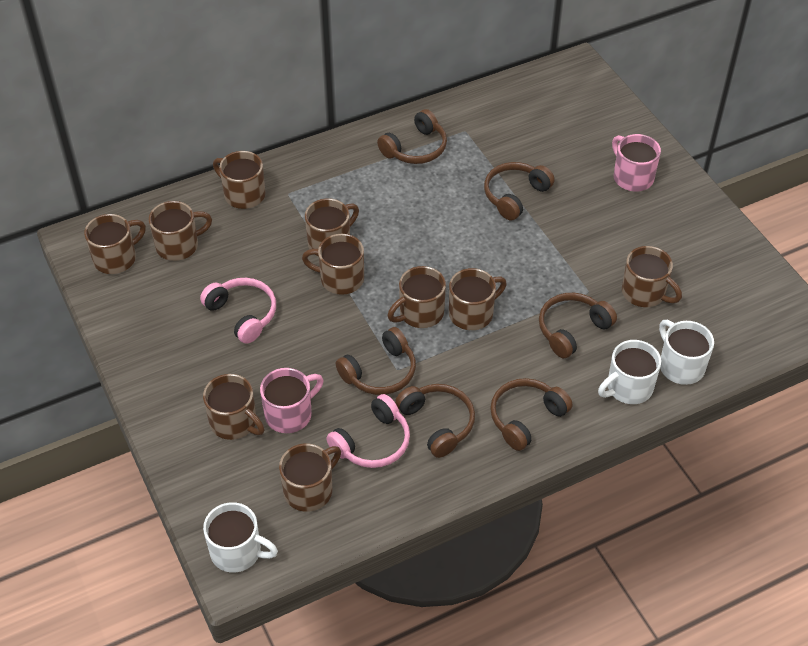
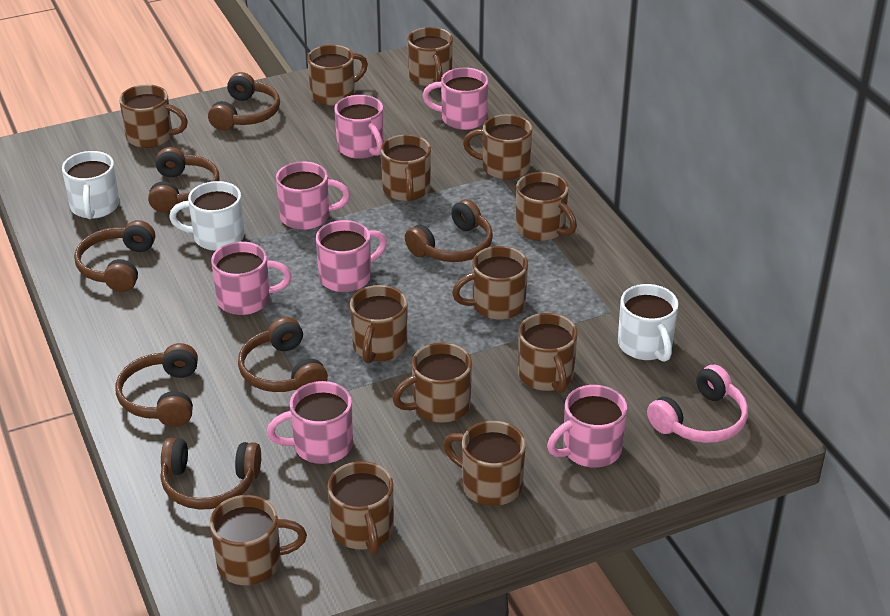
brown headphones: 6 -> 7
brown mug: 10 -> 13
pink headphones: 2 -> 1
pink mug: 2 -> 7

